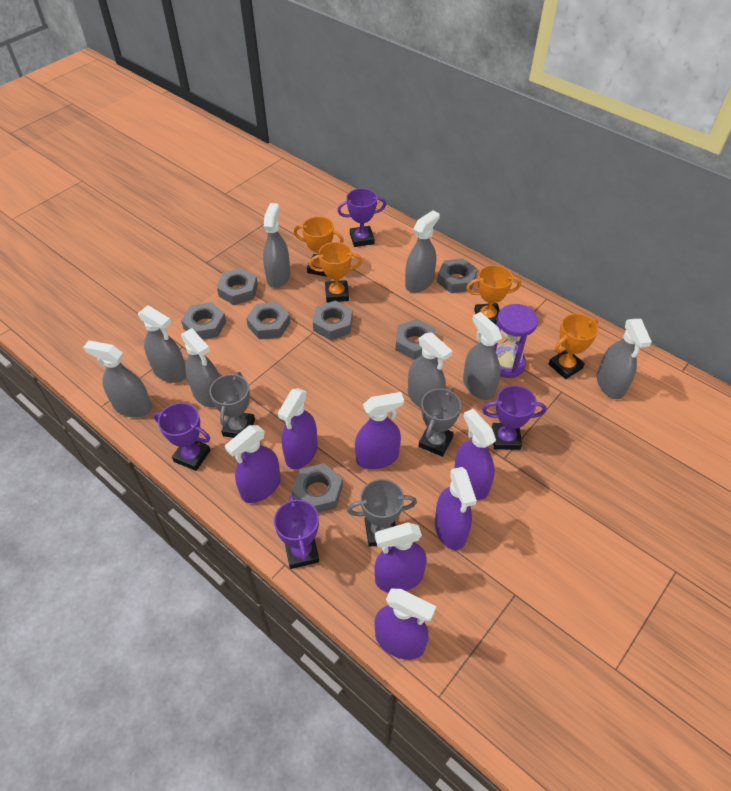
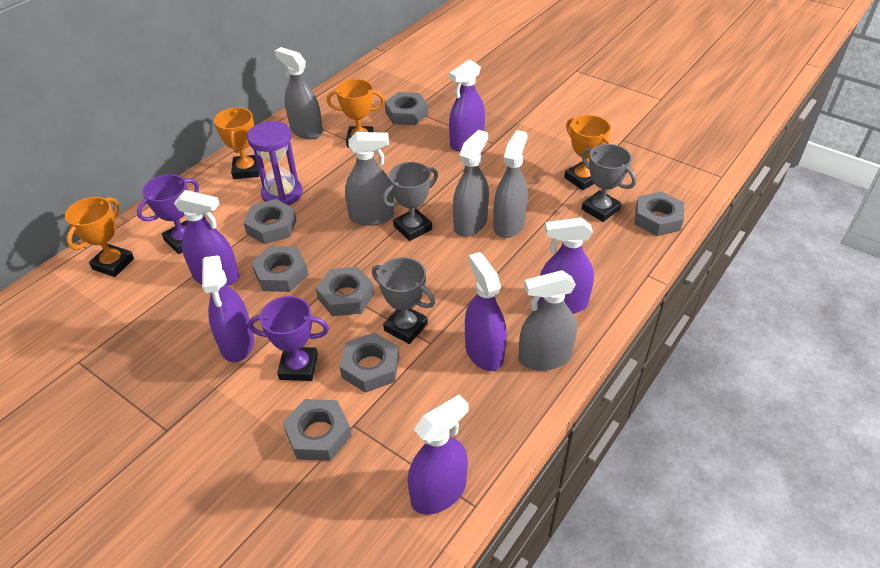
grey spray bottle: 8 -> 5
purple spray bottle: 7 -> 6
purple trophy: 4 -> 2

